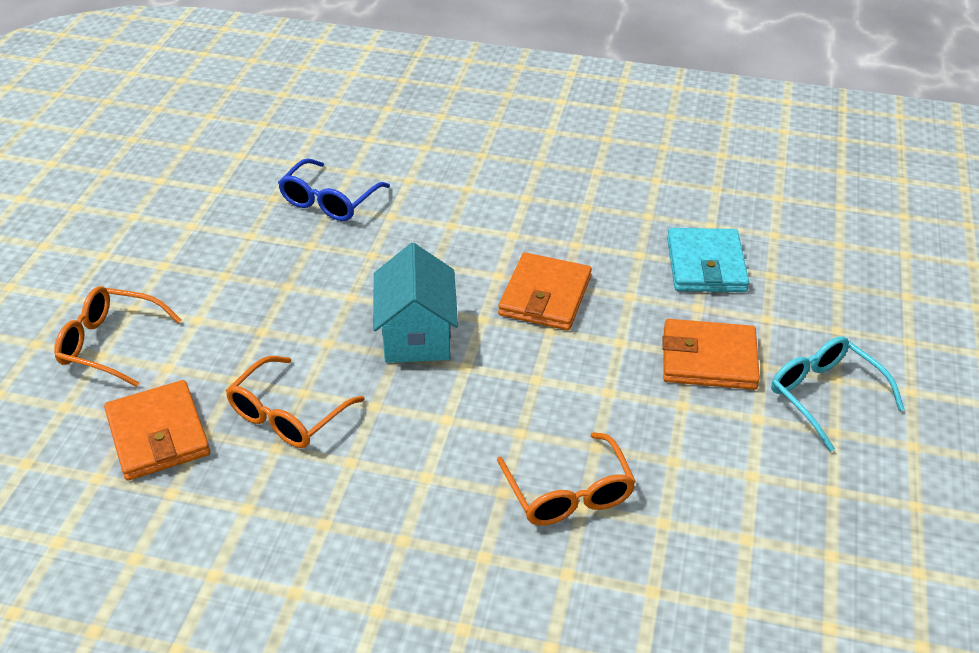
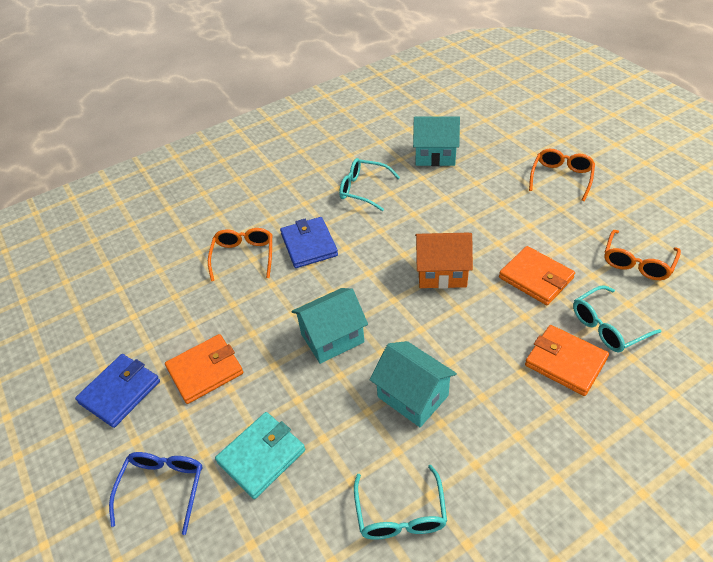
blue wallet: 0 -> 2
orange house: 0 -> 1
turquoise glasses: 1 -> 3
turquoise house: 1 -> 3

